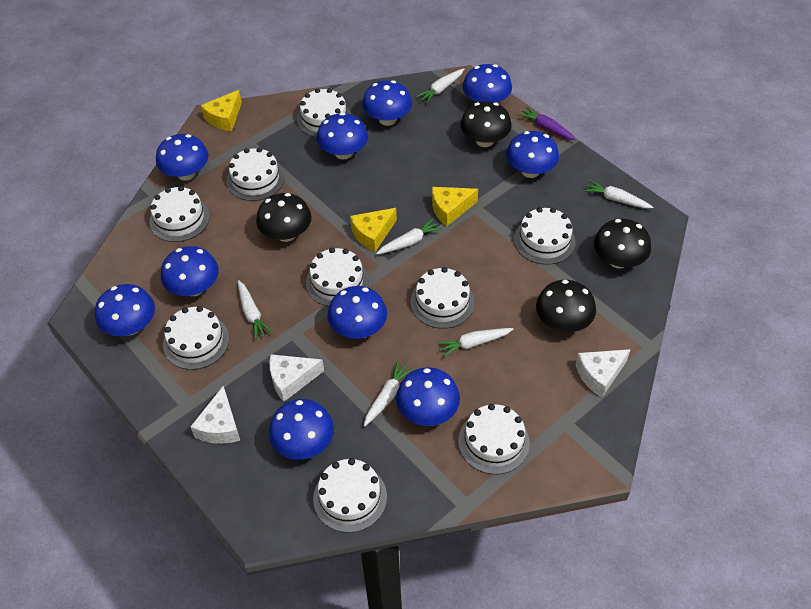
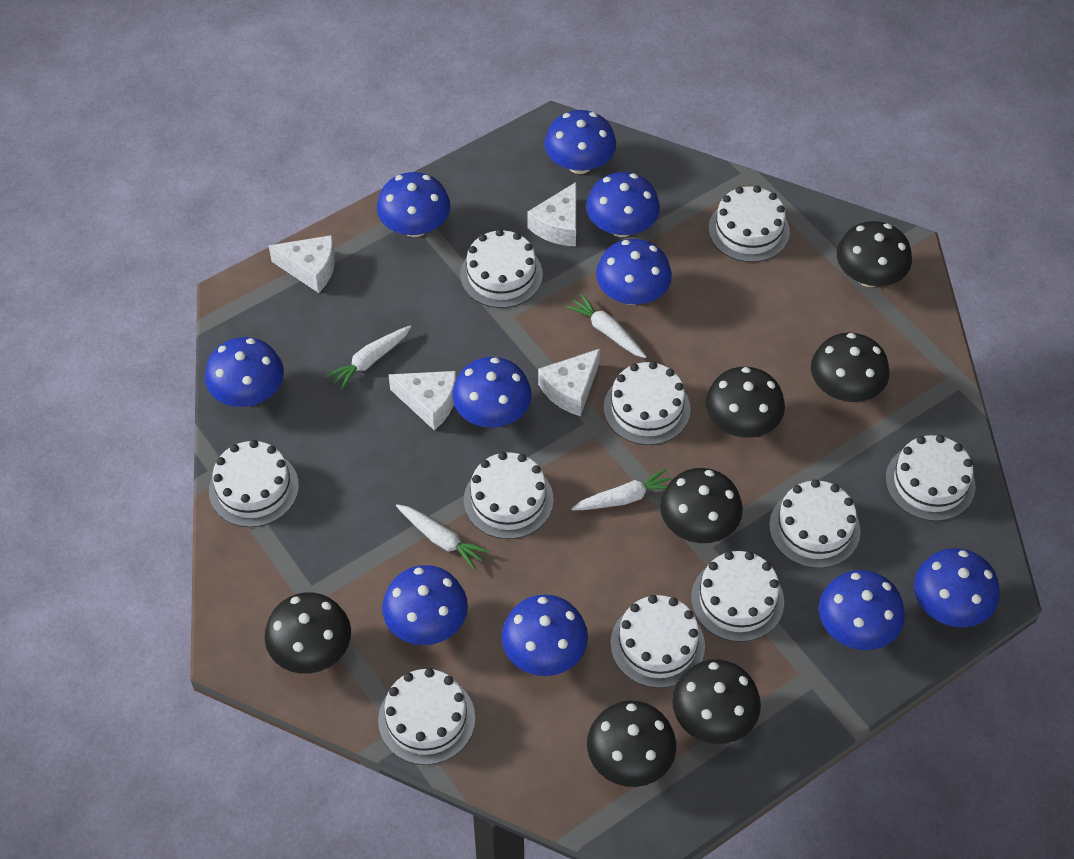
black mushroom: 4 -> 7
purple carrot: 1 -> 0
white cake: 9 -> 10
white carrot: 6 -> 4
white cheese: 3 -> 4
yellow cheese: 3 -> 0

